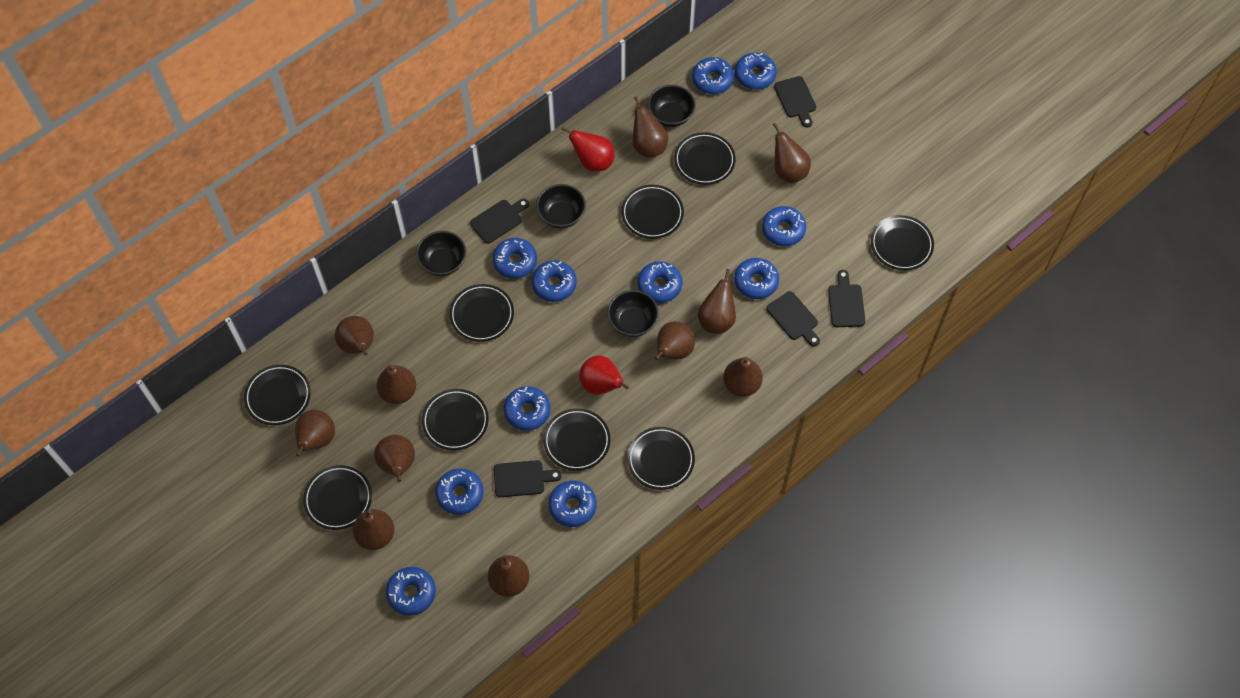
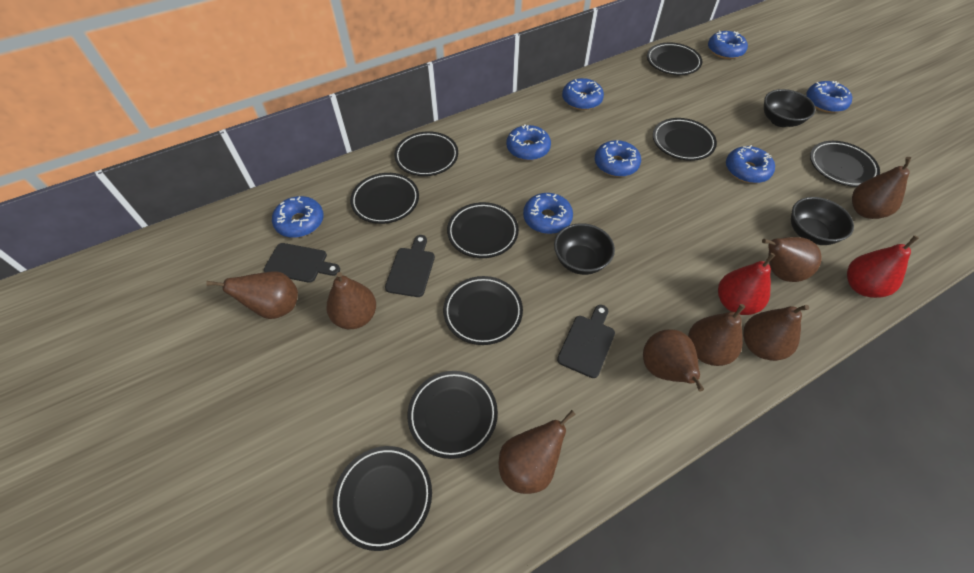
black bowl: 4 -> 3
black cutting board: 5 -> 3
blue donut: 11 -> 8
brown pear: 11 -> 8

